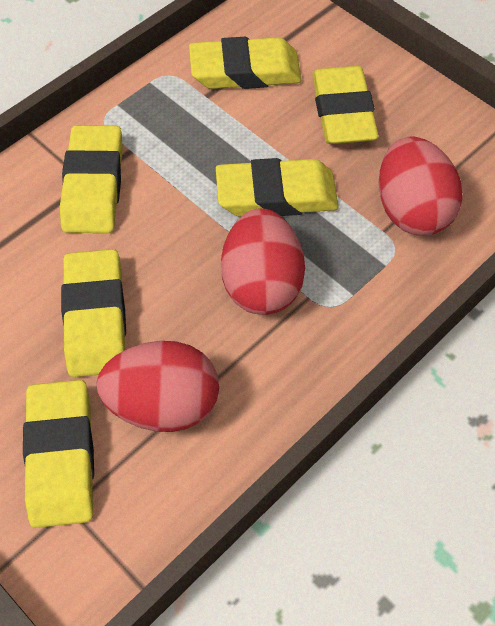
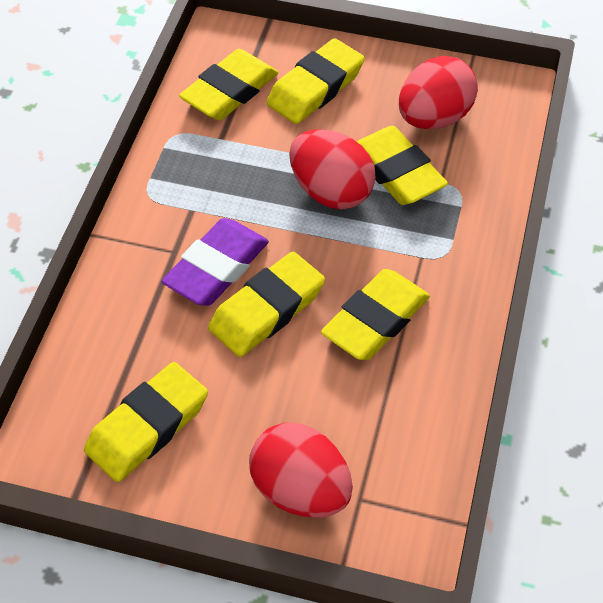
purple eraser: 0 -> 1

